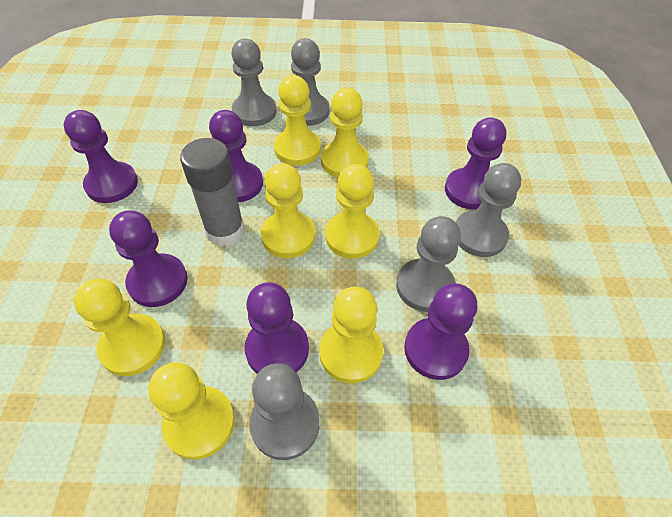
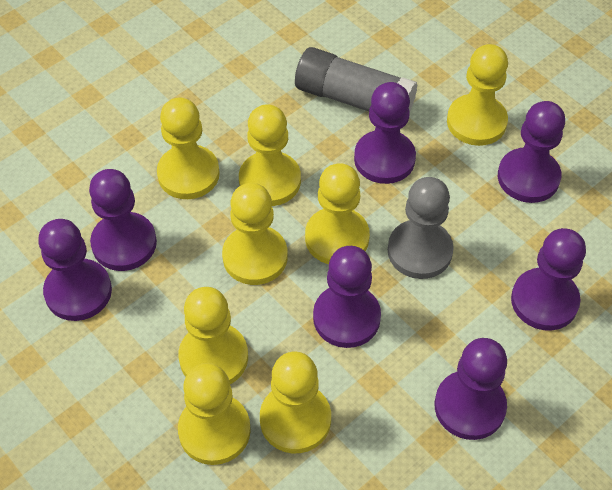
grey pawn: 5 -> 1
purple pawn: 6 -> 7
yellow pawn: 7 -> 8

